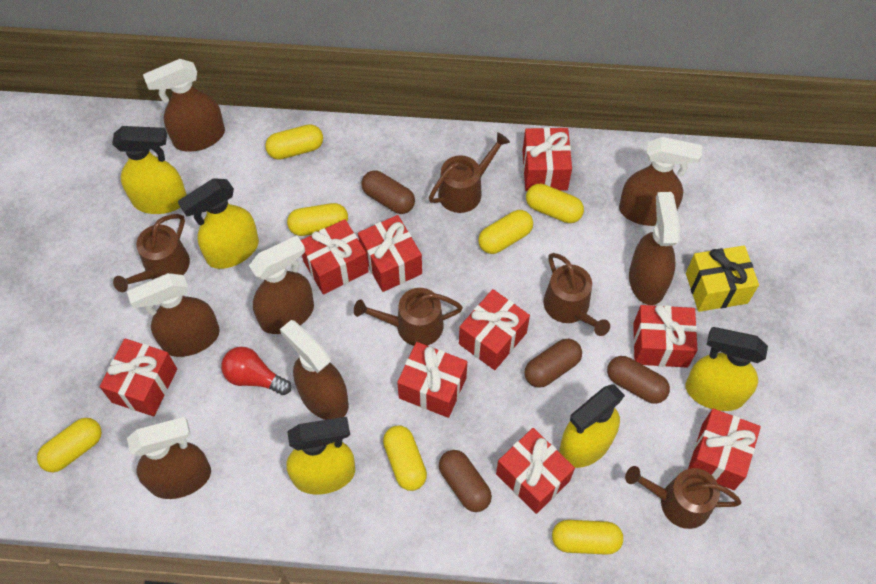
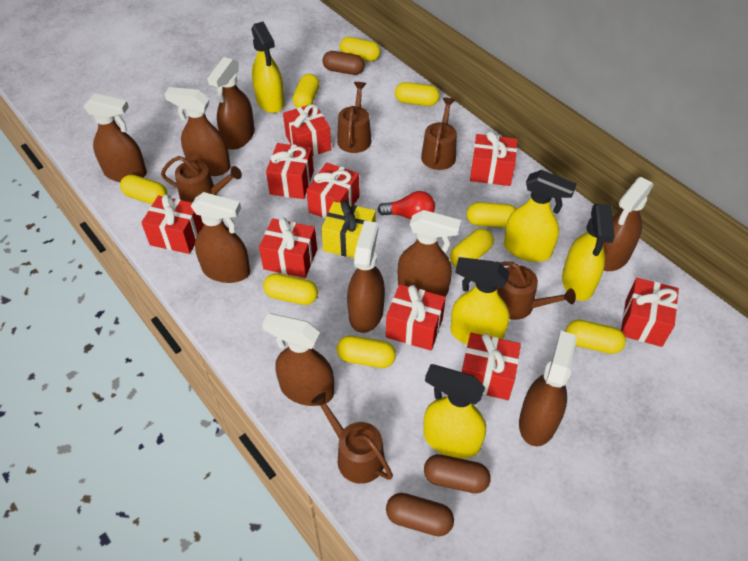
brown capsule: 4 -> 3
brown spray bottle: 7 -> 9
yellow capsule: 7 -> 9

